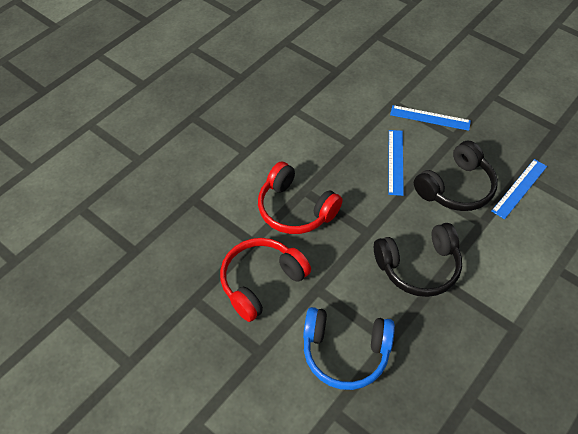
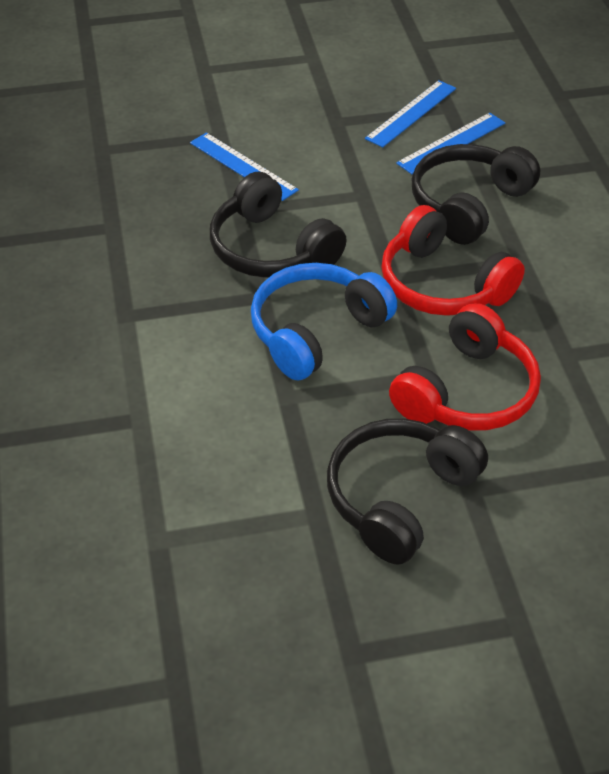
black headphones: 2 -> 3

